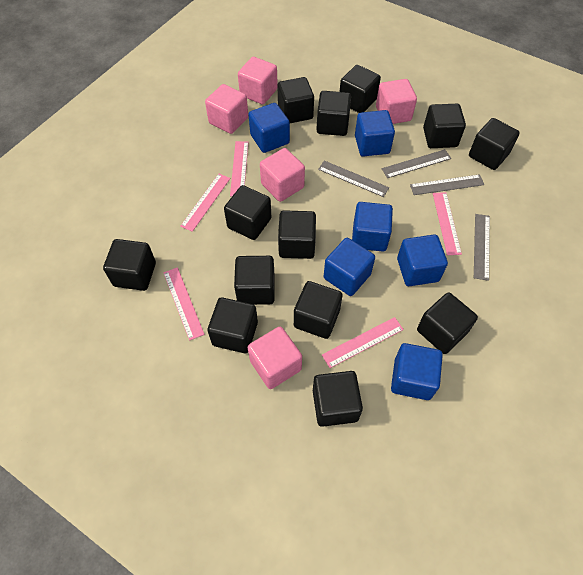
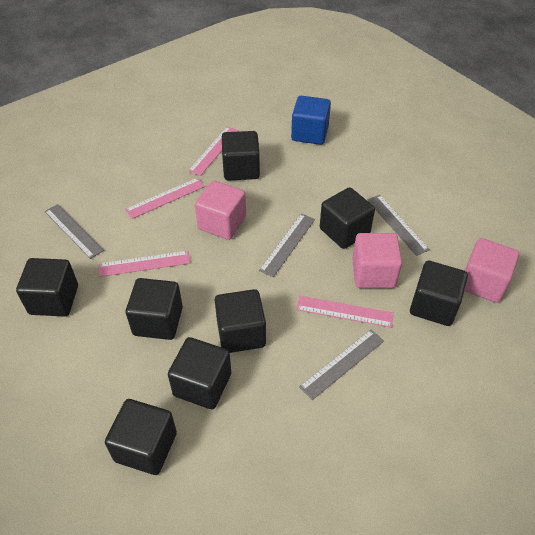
black cube: 13 -> 8
blue cube: 6 -> 1
pink cube: 5 -> 3
pink ruler: 5 -> 4

